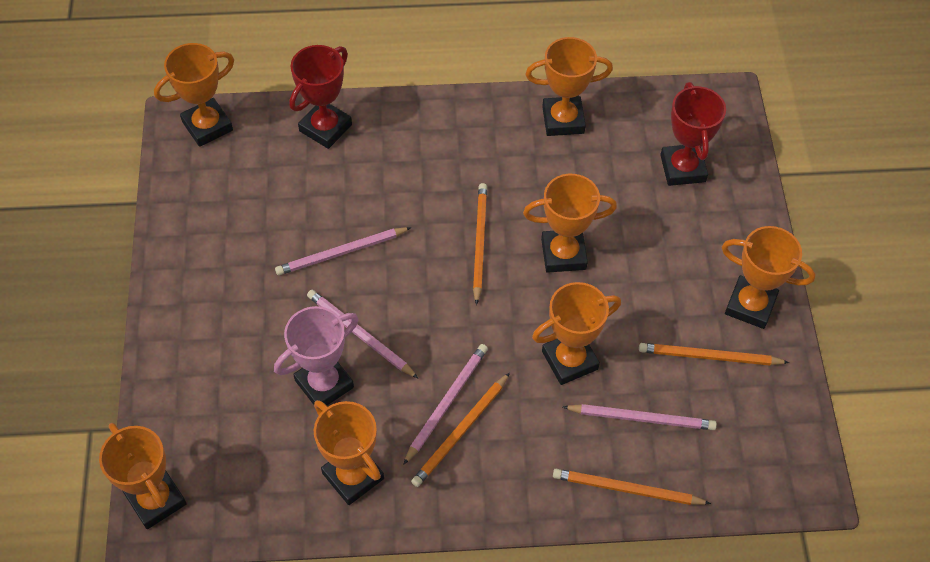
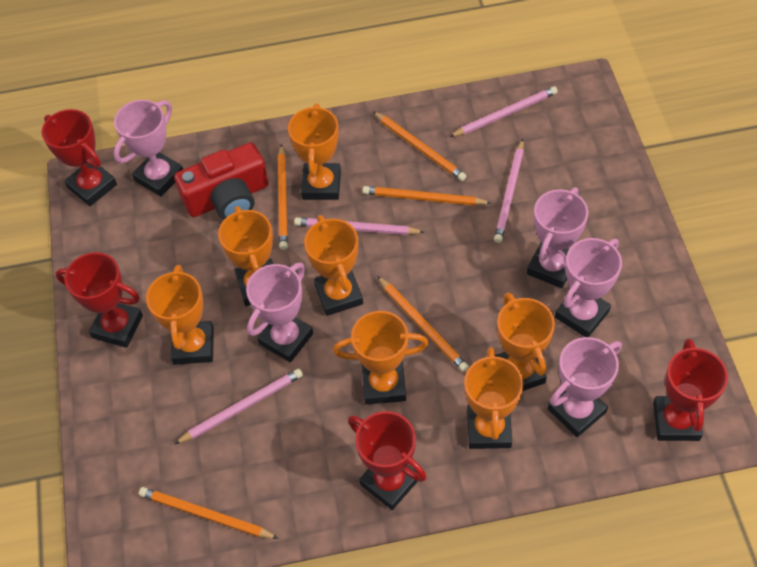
orange pencil: 4 -> 5
pink trophy: 1 -> 5
red camera: 0 -> 1
red trophy: 2 -> 4

